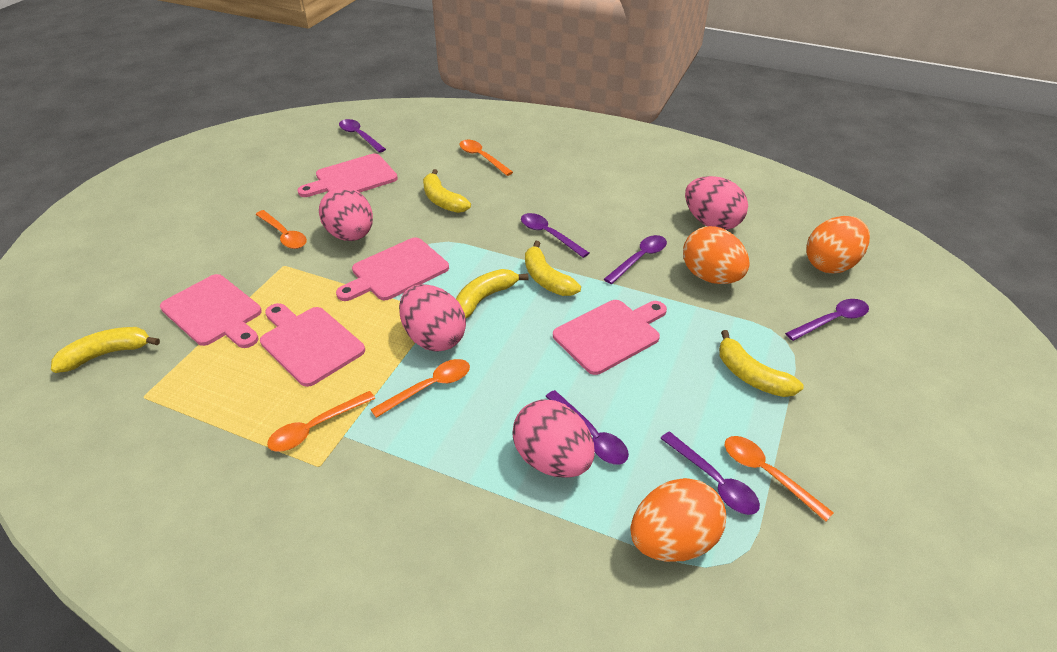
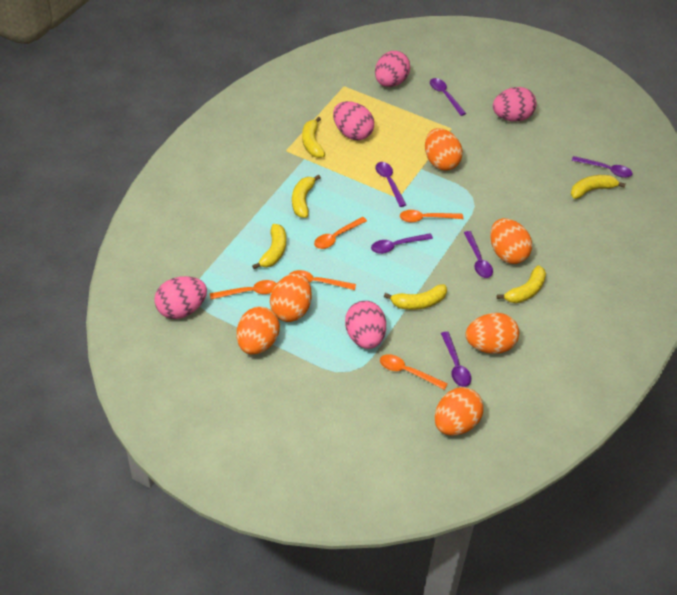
orange egg: 3 -> 6
pink cutting board: 5 -> 0
pink egg: 4 -> 5
yellow banana: 5 -> 6

